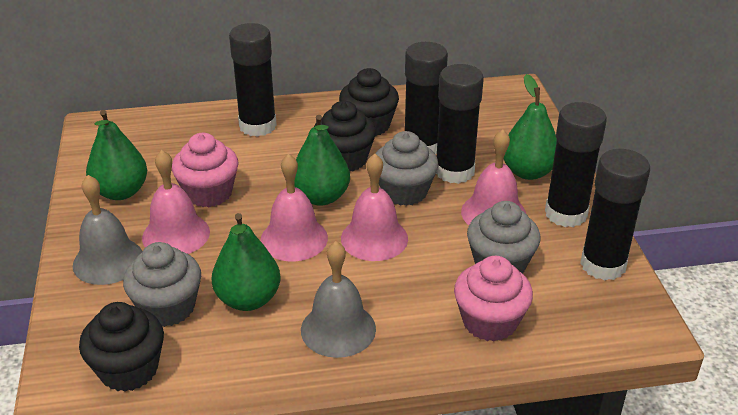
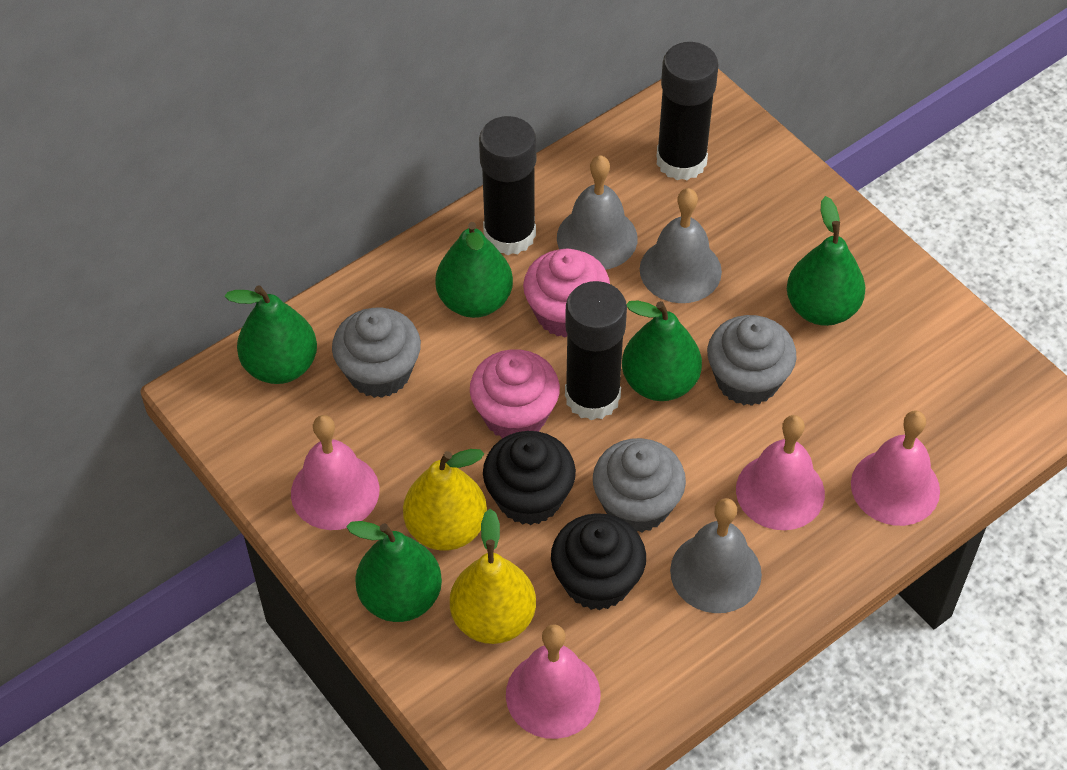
black cupcake: 3 -> 2
black glue stick: 5 -> 3
green pear: 4 -> 5
grey bell: 2 -> 3
yellow pear: 0 -> 2

